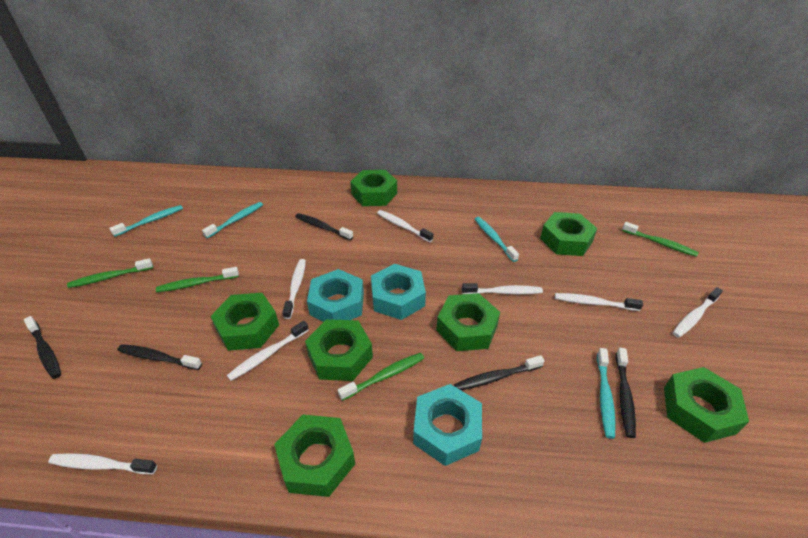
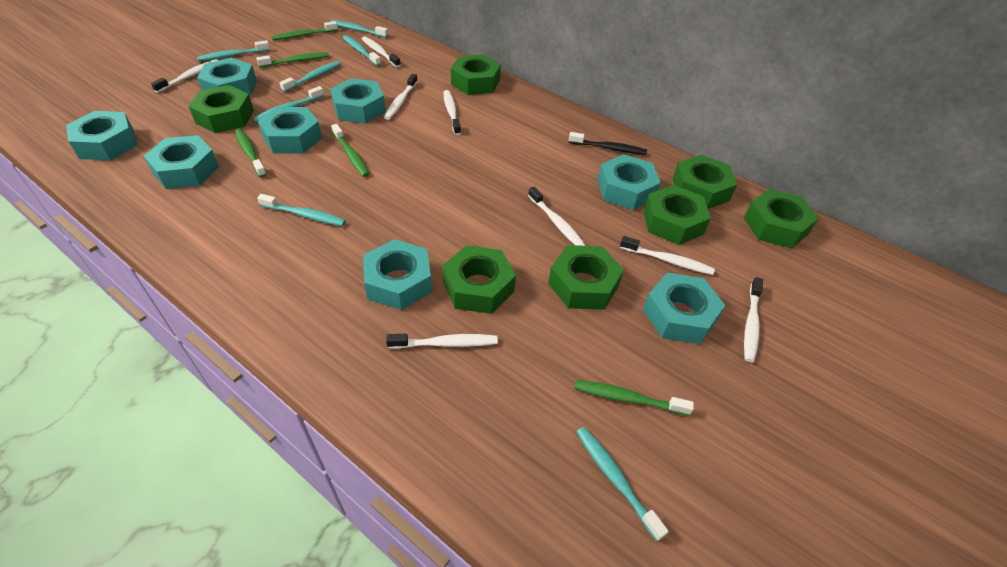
black toothbrush: 5 -> 1
green toothbrush: 4 -> 5
turquoise nut: 3 -> 8
turquoise toothbrush: 4 -> 7
white toothbrush: 7 -> 8

